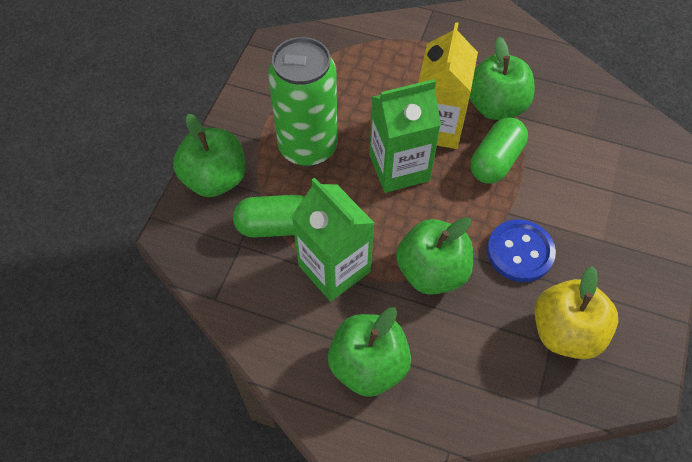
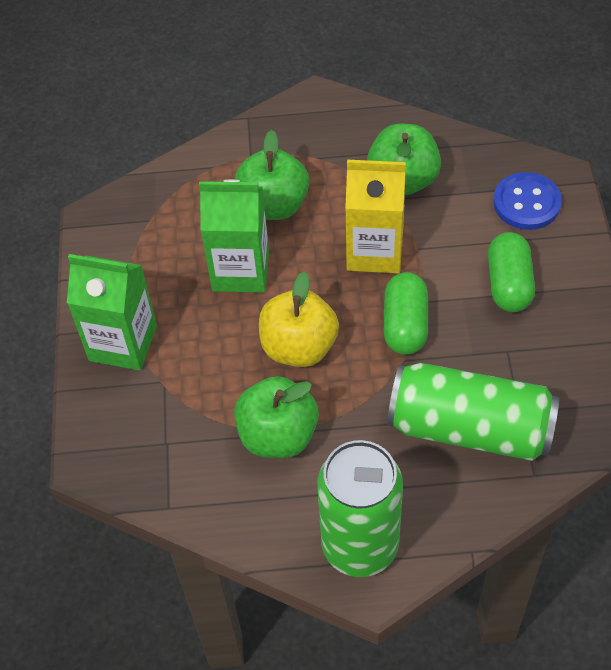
green apple: 4 -> 3
green can: 1 -> 2

